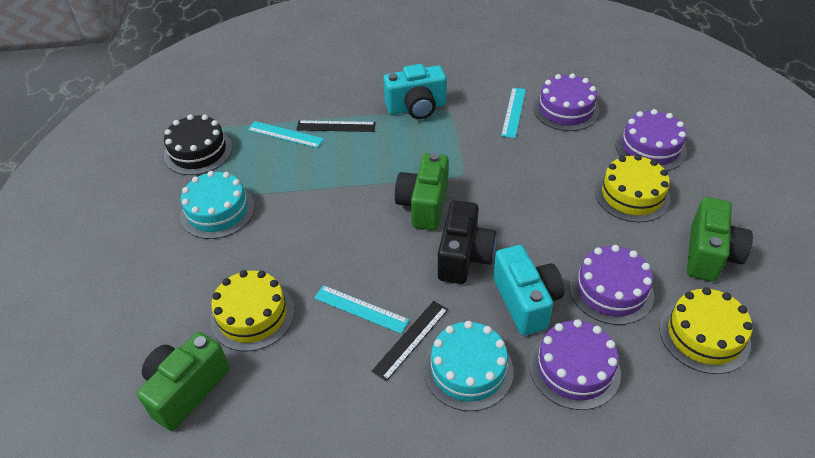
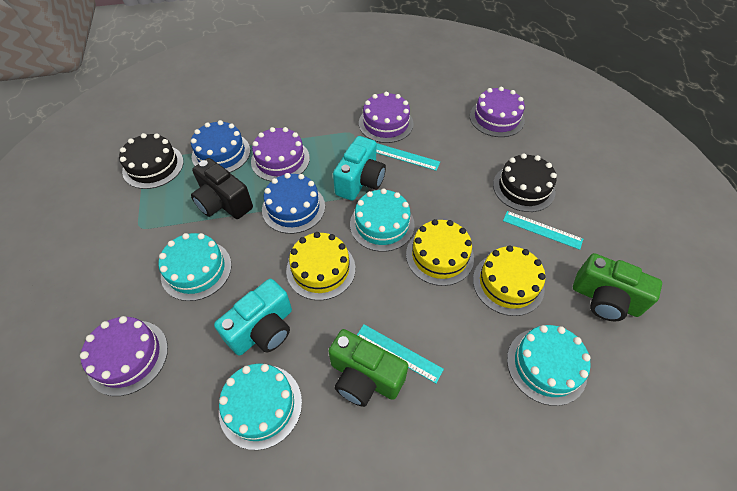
black cake: 1 -> 2
black ruler: 2 -> 0
blue cake: 0 -> 2
green camera: 3 -> 2
turquoise cake: 2 -> 4

